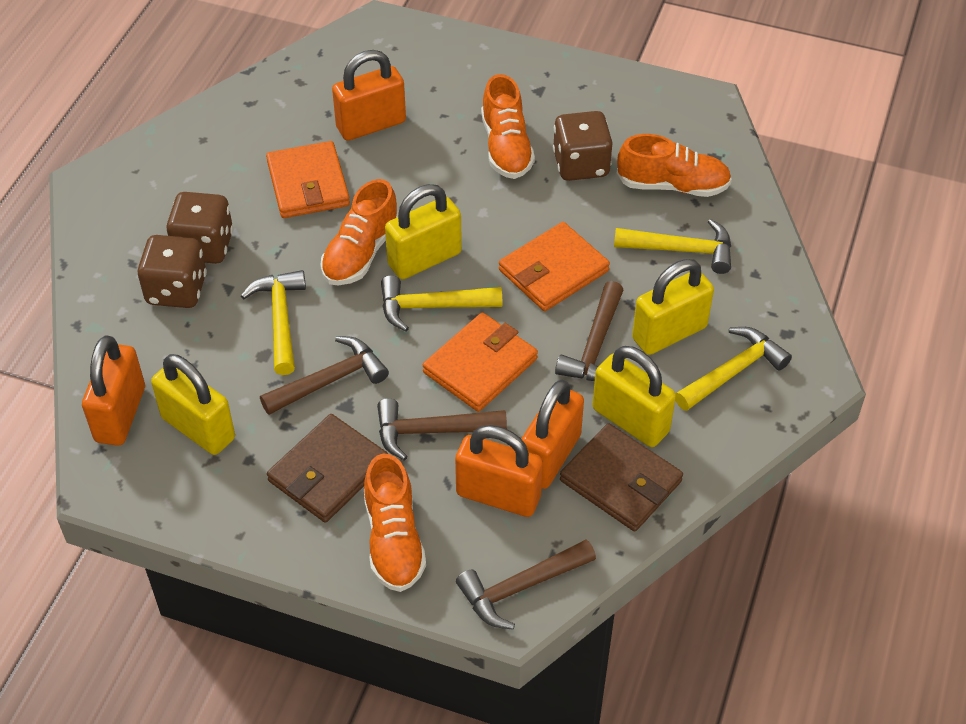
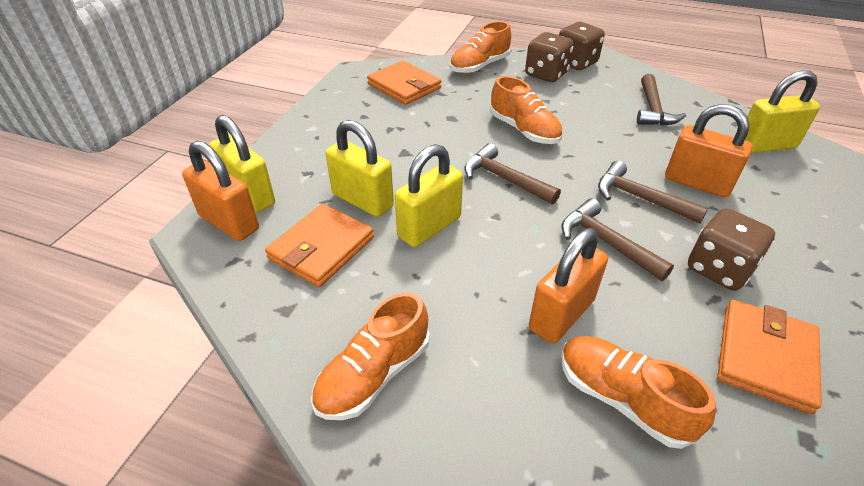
brown wallet: 2 -> 0
orange padlock: 4 -> 3
yellow hammer: 4 -> 0

